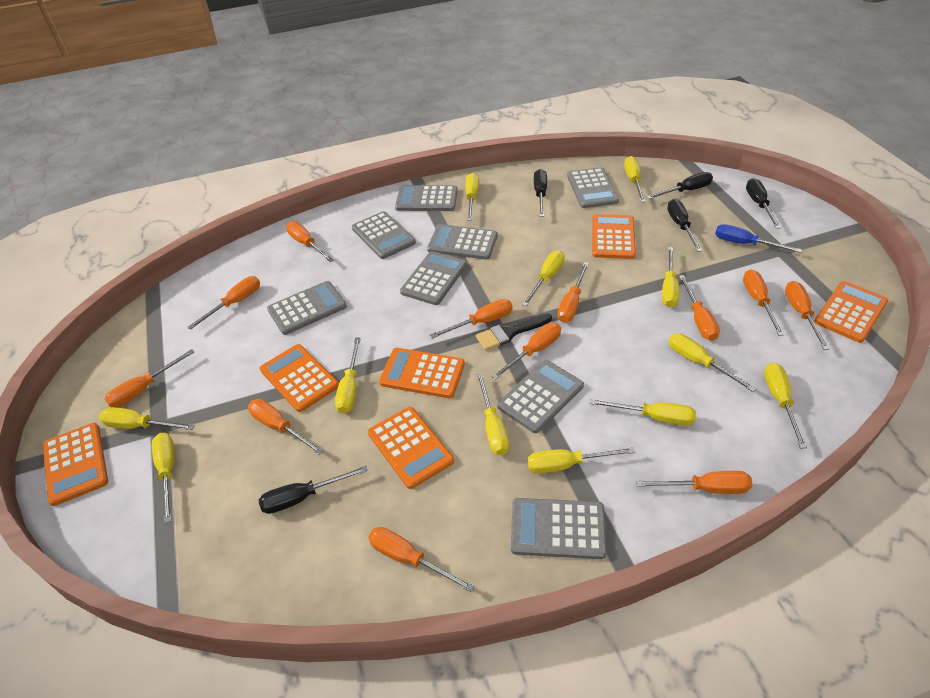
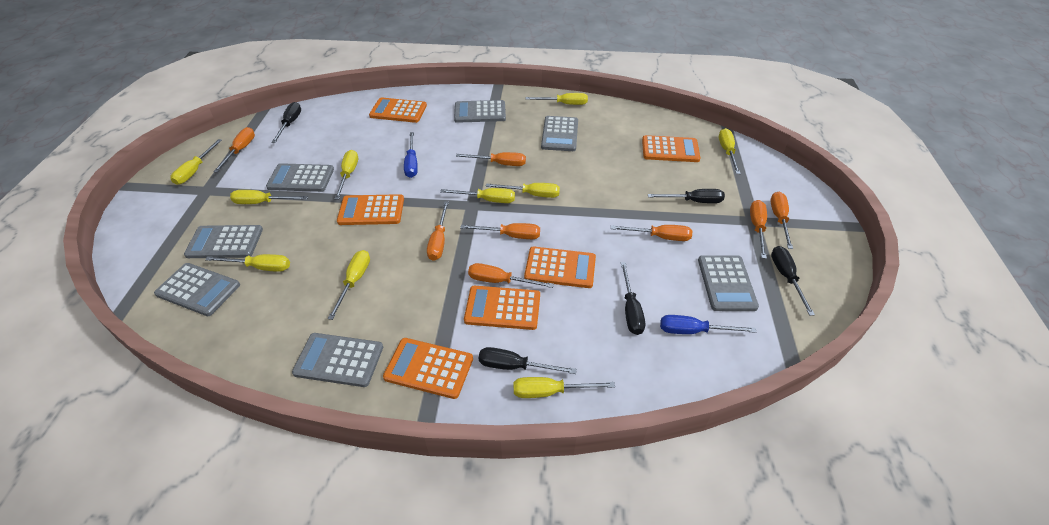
black brush: 1 -> 0
blue screwdriver: 1 -> 2
grey calculator: 8 -> 7
orange screwdriver: 12 -> 8
yellow screwdriver: 12 -> 10

